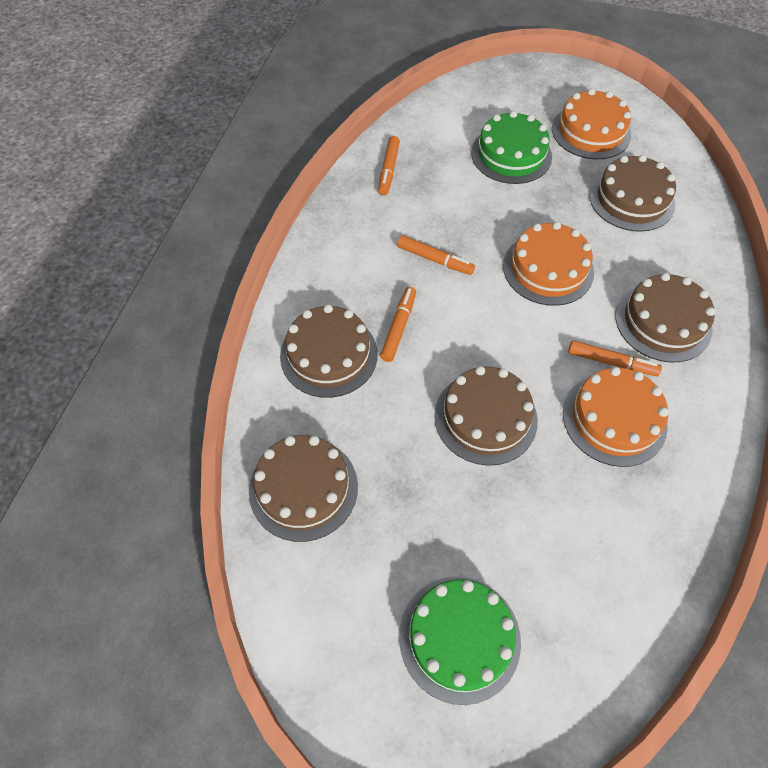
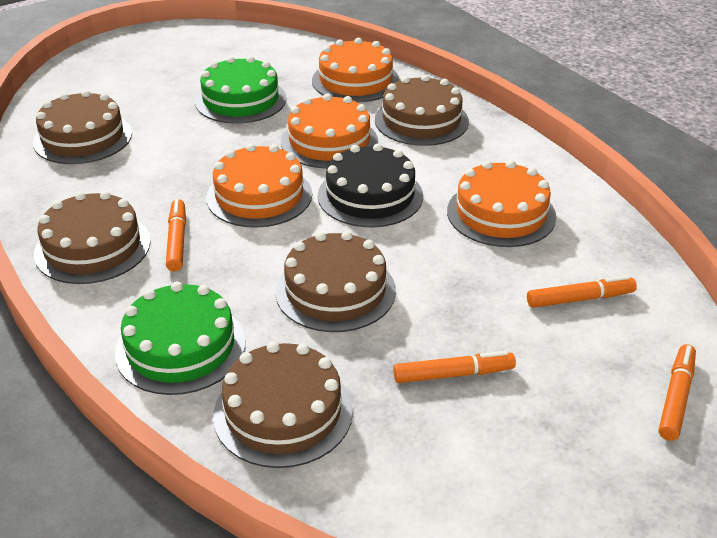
black cake: 0 -> 1
orange cake: 3 -> 4

